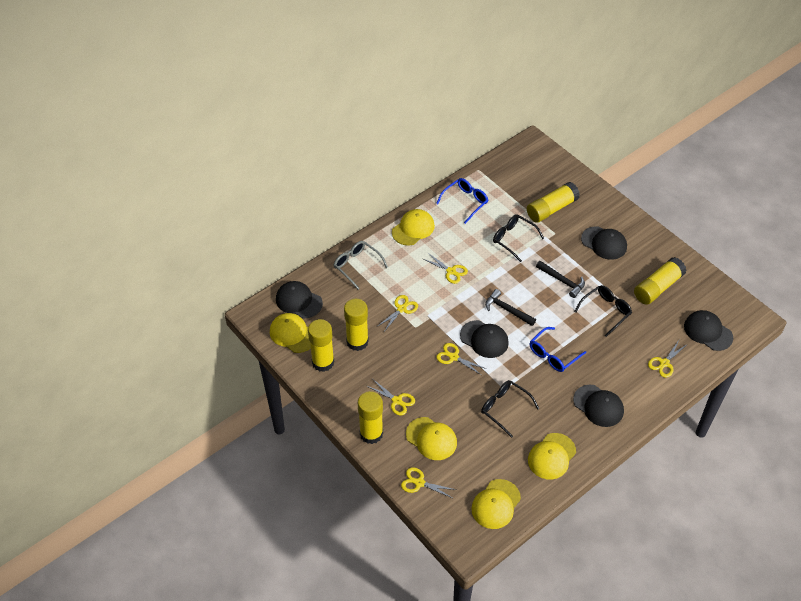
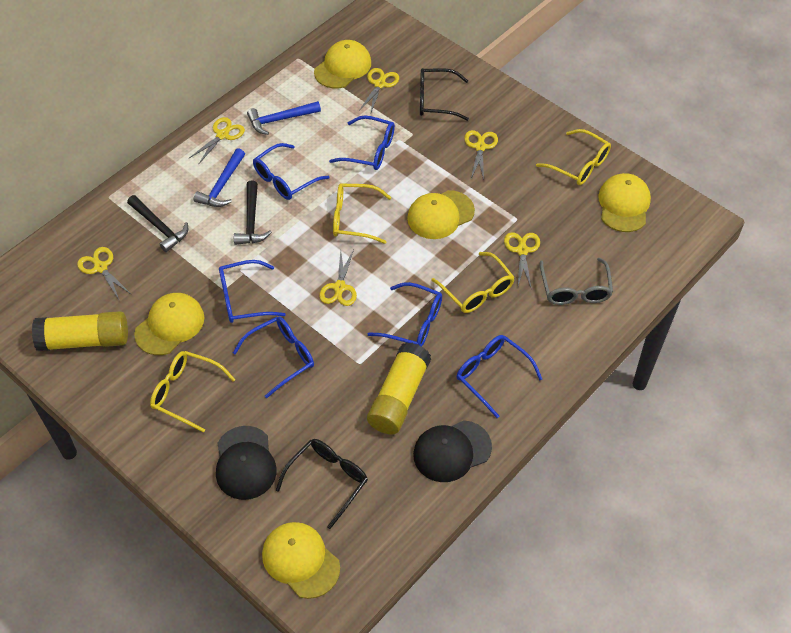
black cap: 5 -> 2
black glasses: 3 -> 2
blue glasses: 2 -> 6
blue hammer: 0 -> 2
yellow glasses: 0 -> 4
yellow glue stick: 5 -> 2

